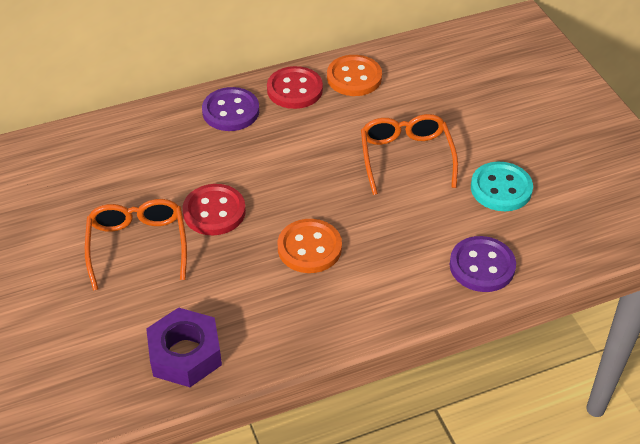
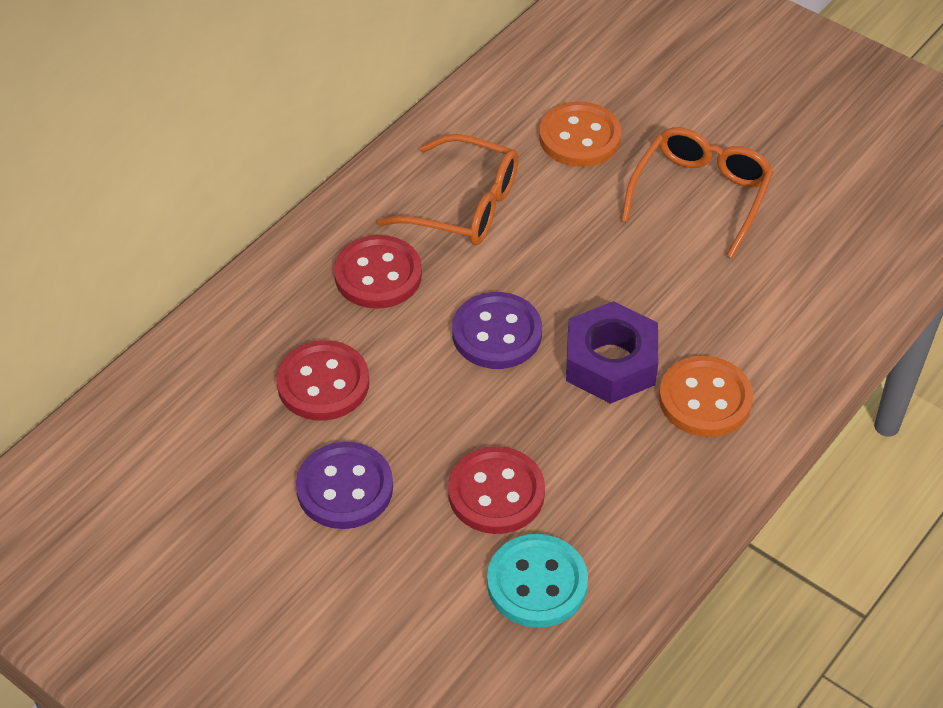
red button: 2 -> 3

